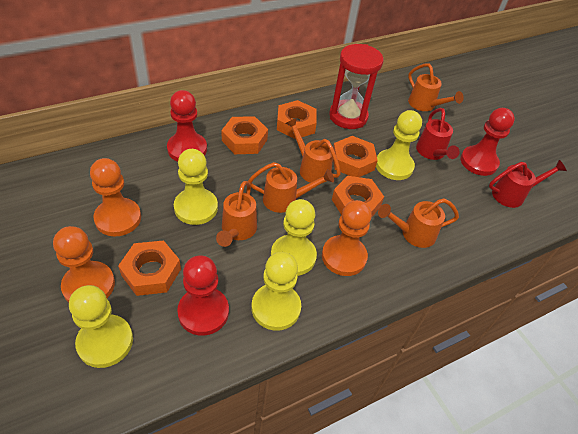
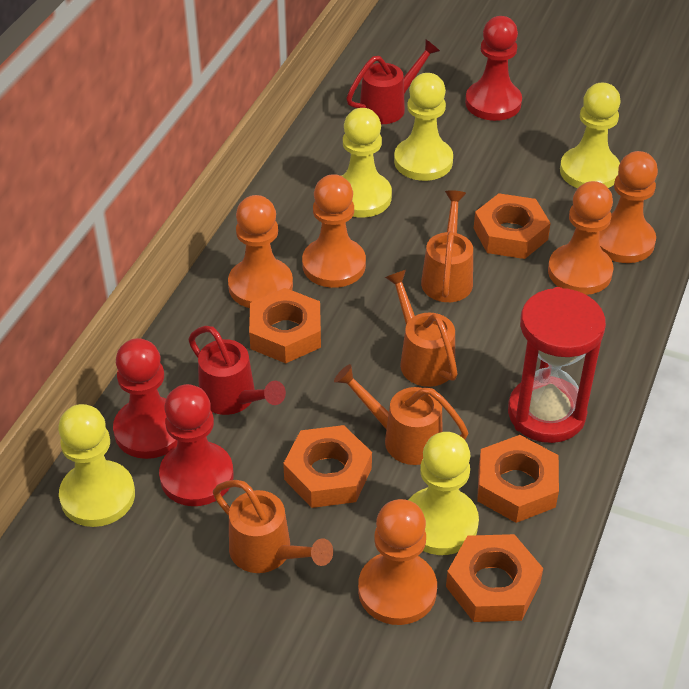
orange pawn: 3 -> 5
orange watering can: 5 -> 4

